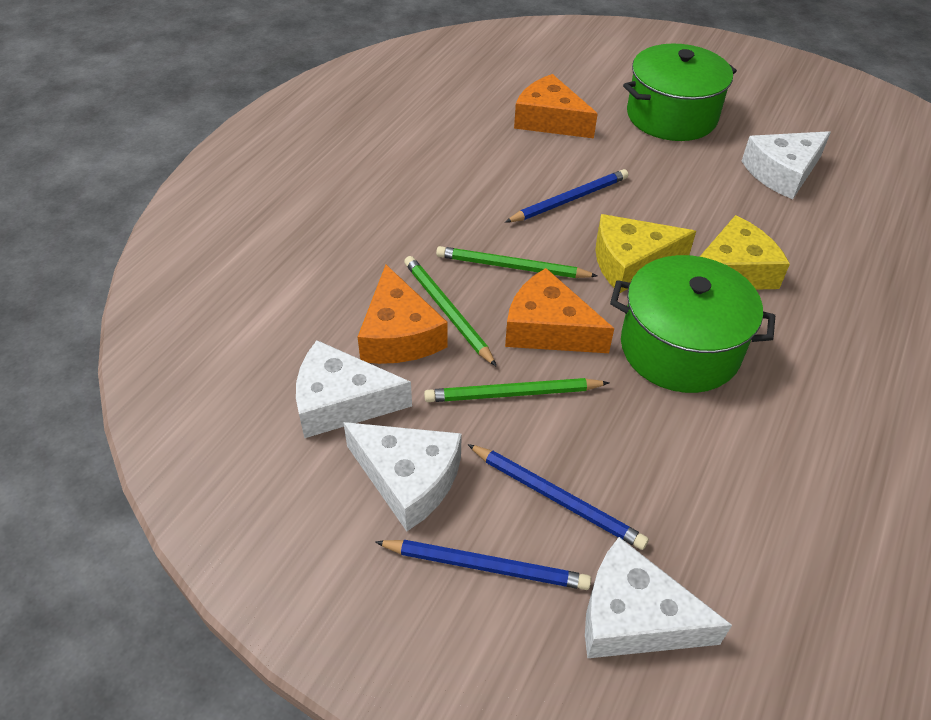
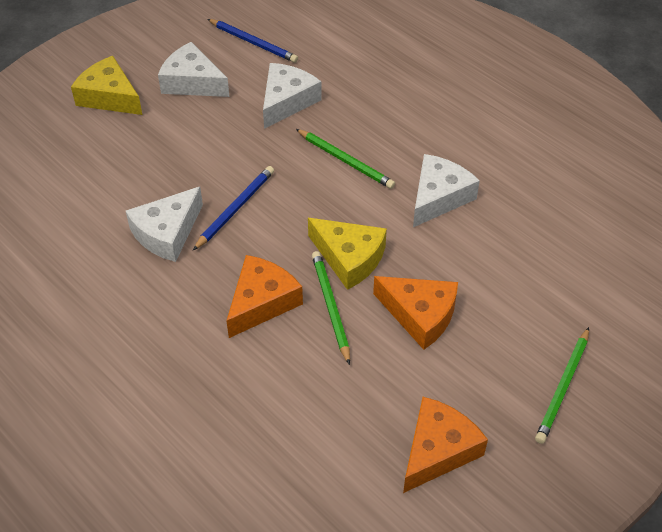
blue pencil: 3 -> 2
green pot: 2 -> 0

